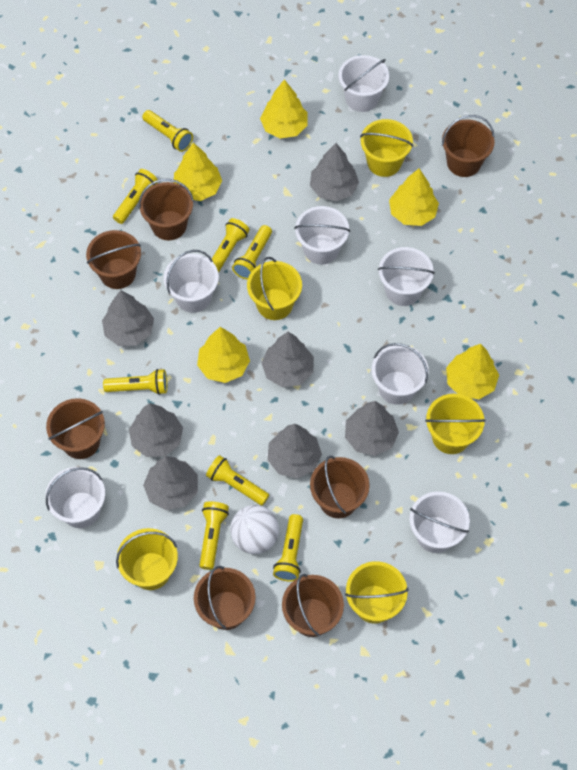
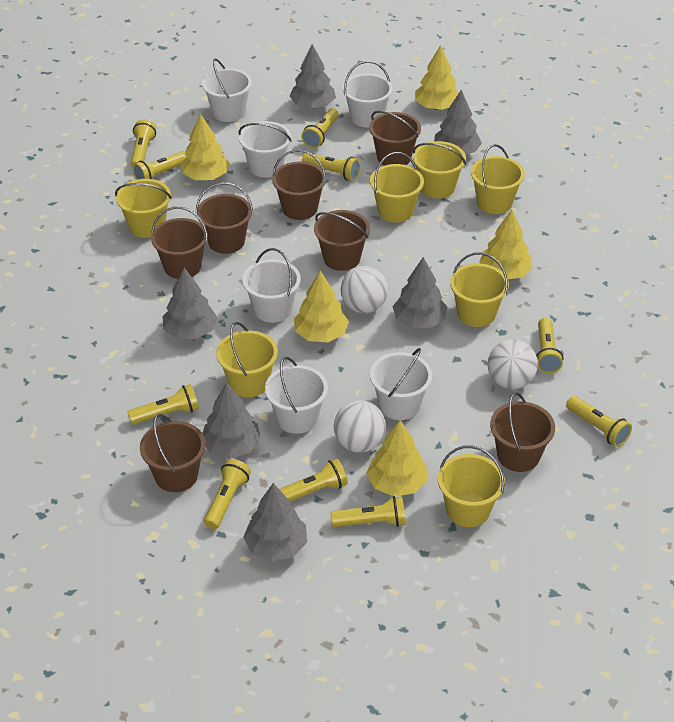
grey tree: 7 -> 6
white ball: 1 -> 3
white bucket: 7 -> 6
yellow bucket: 5 -> 7
yellow flashlight: 8 -> 10

